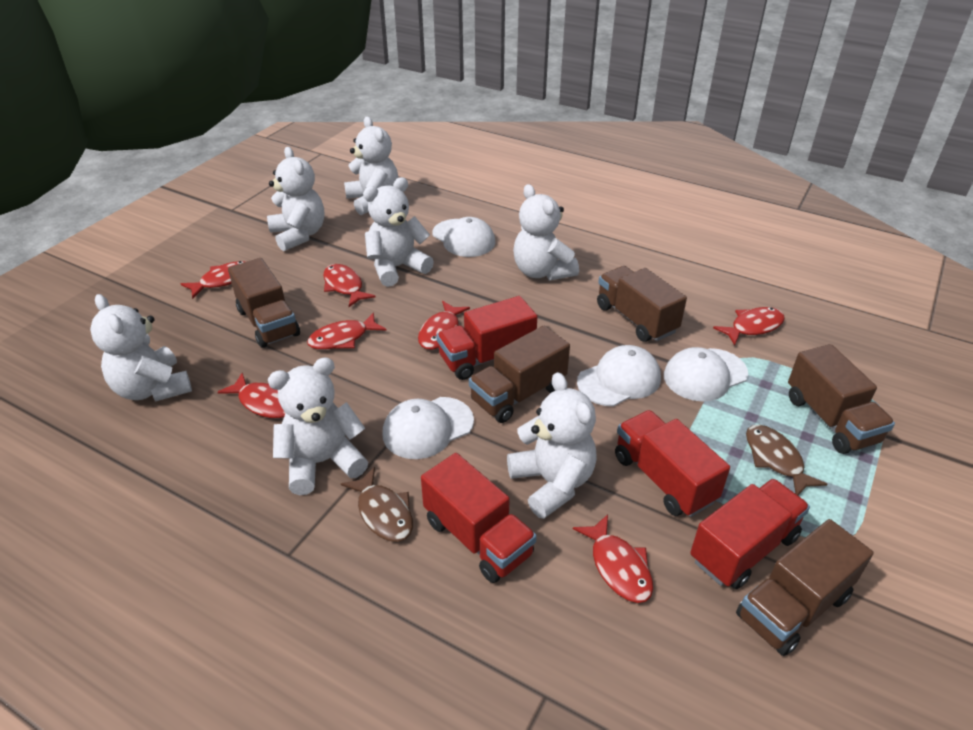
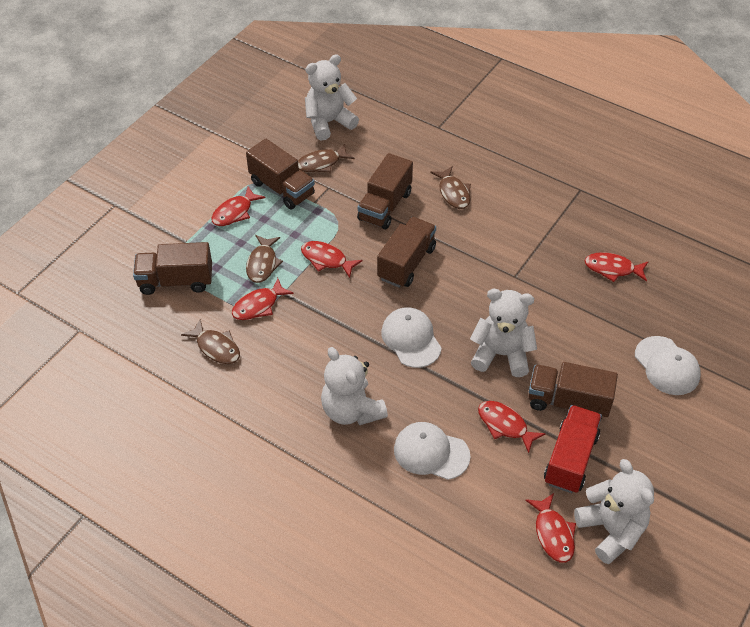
brown fish: 2 -> 4
red fish: 7 -> 6
red truck: 4 -> 1
white cap: 4 -> 3
white teddy bear: 7 -> 4

